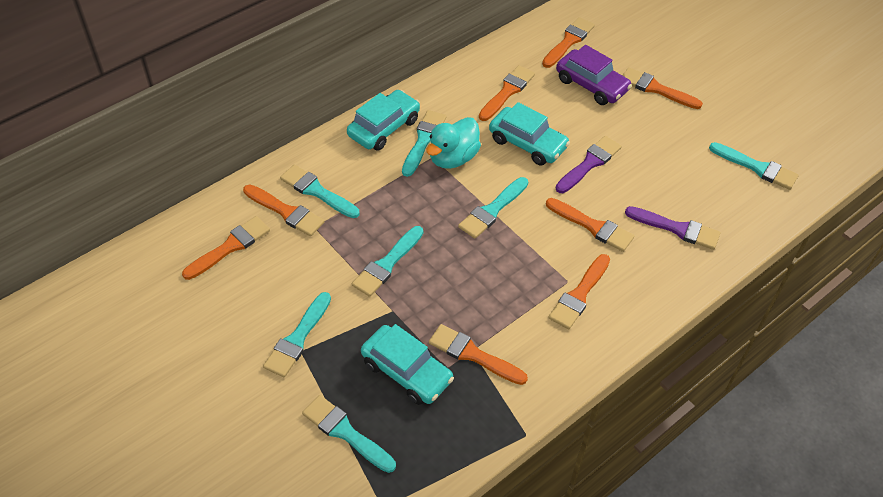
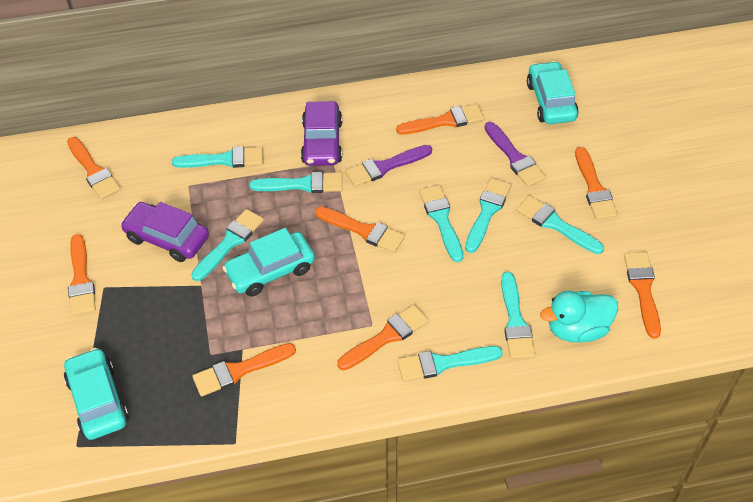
purple car: 1 -> 2
turquoise brush: 7 -> 8

